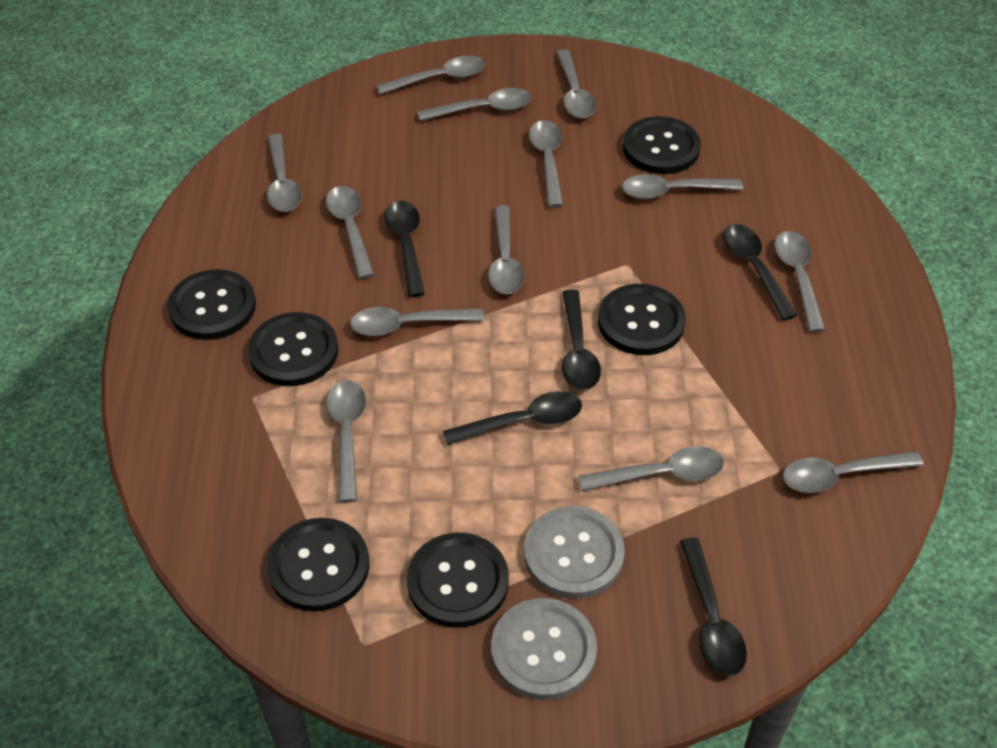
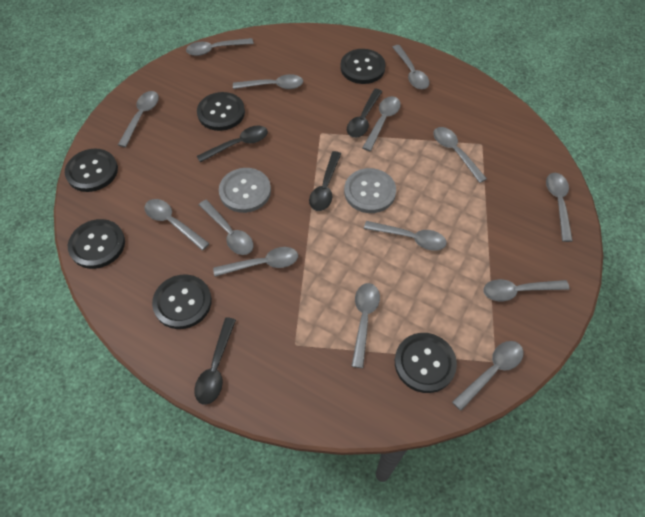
black spoon: 5 -> 4
grey spoon: 13 -> 14

